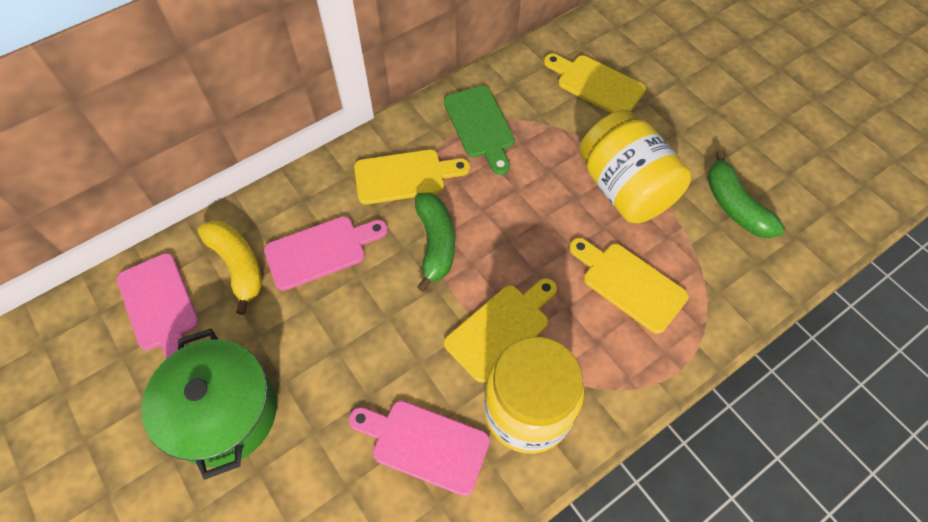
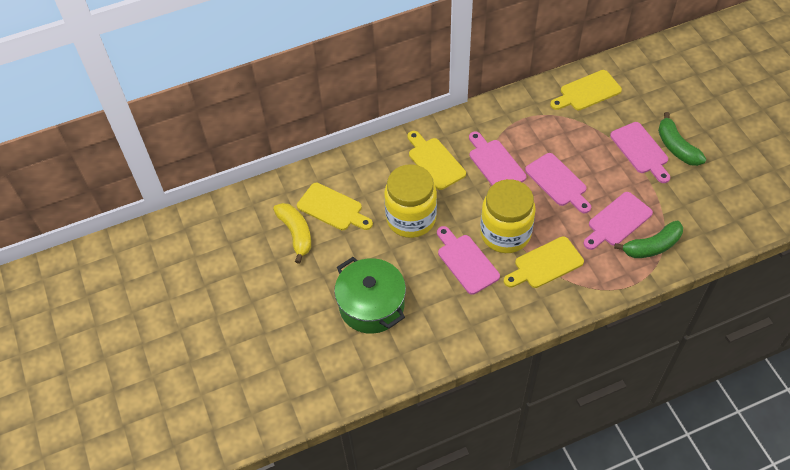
green cutting board: 1 -> 0
pink cutting board: 3 -> 5

